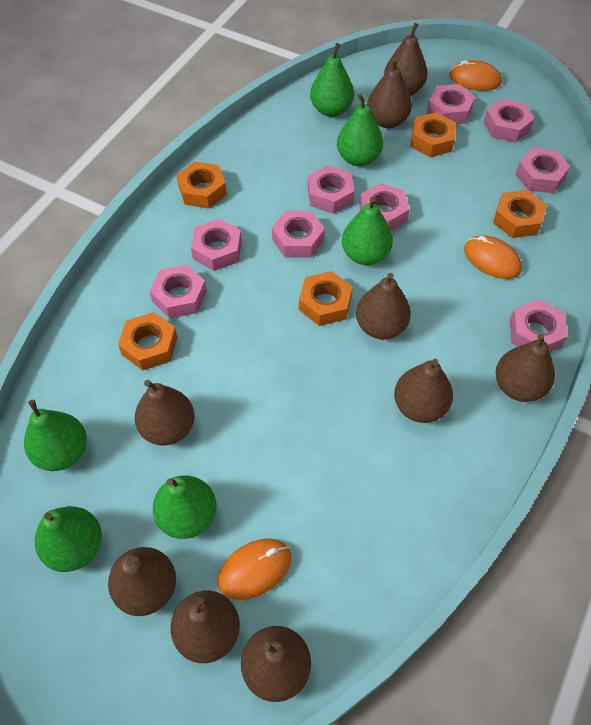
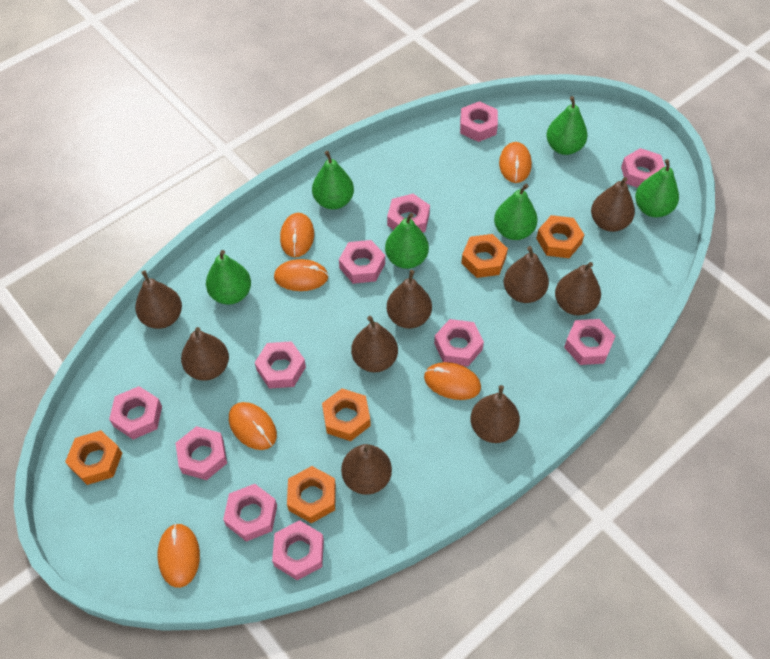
orange mouse: 3 -> 6
pink nut: 9 -> 11

